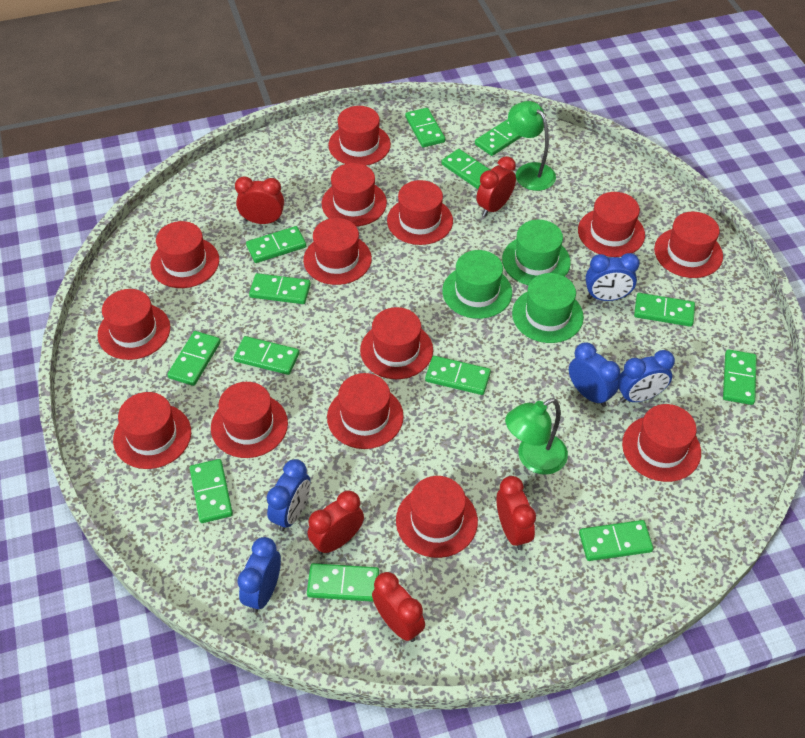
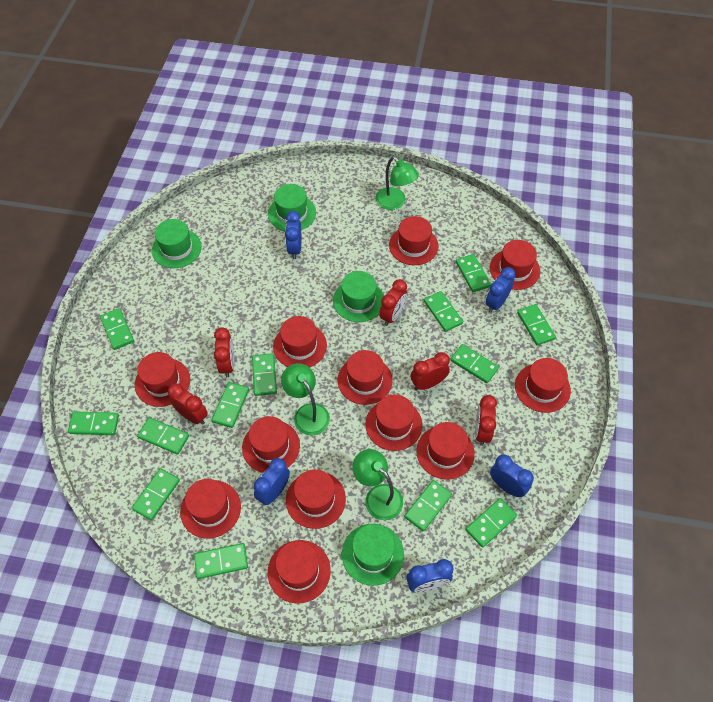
green hat: 3 -> 4
green lamp: 2 -> 3
red hat: 14 -> 12

